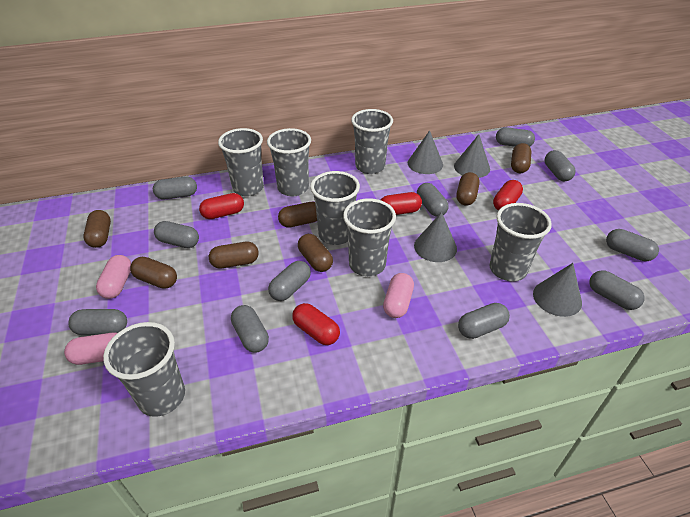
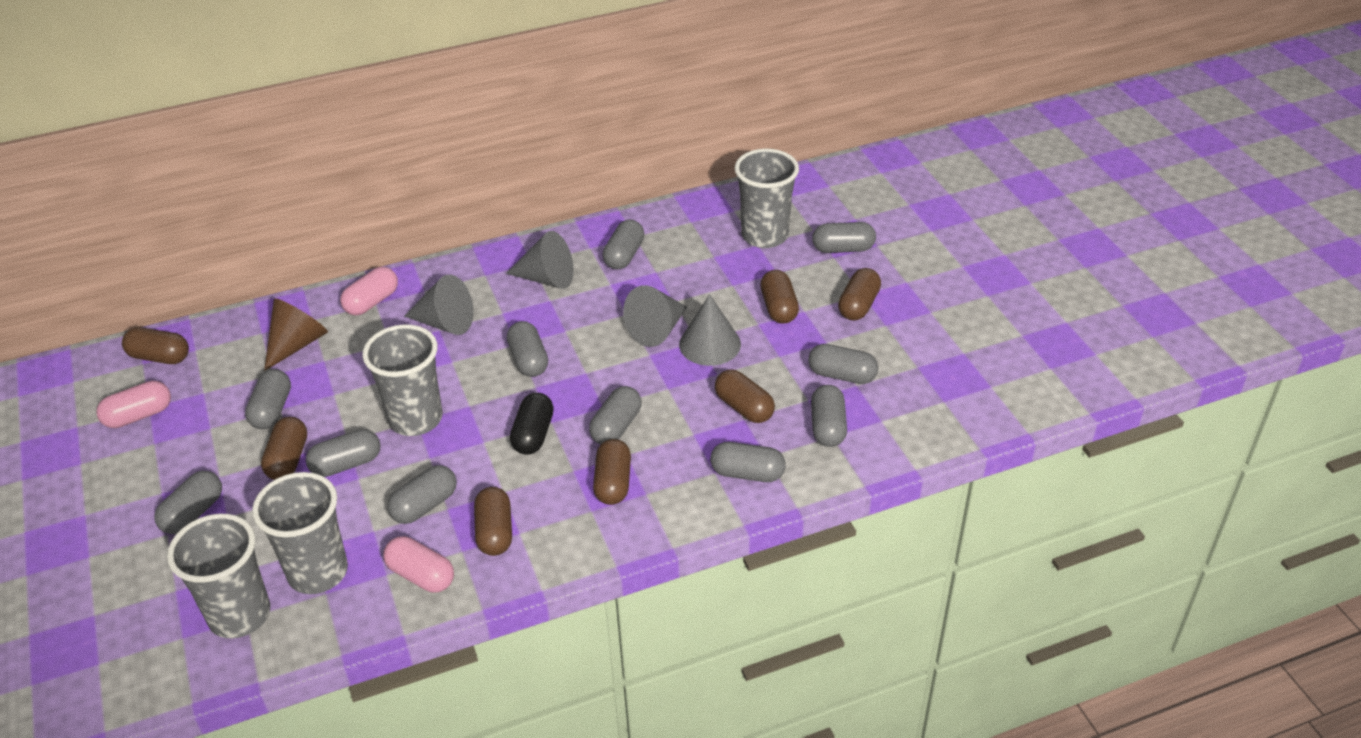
black capsule: 0 -> 1
brown cone: 0 -> 1
grey cup: 7 -> 4
red capsule: 4 -> 0

